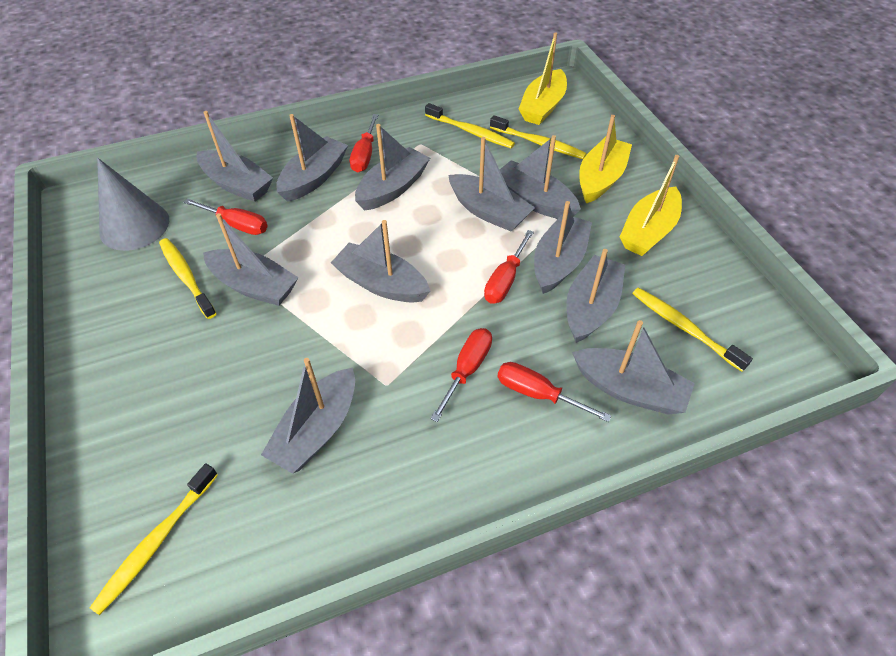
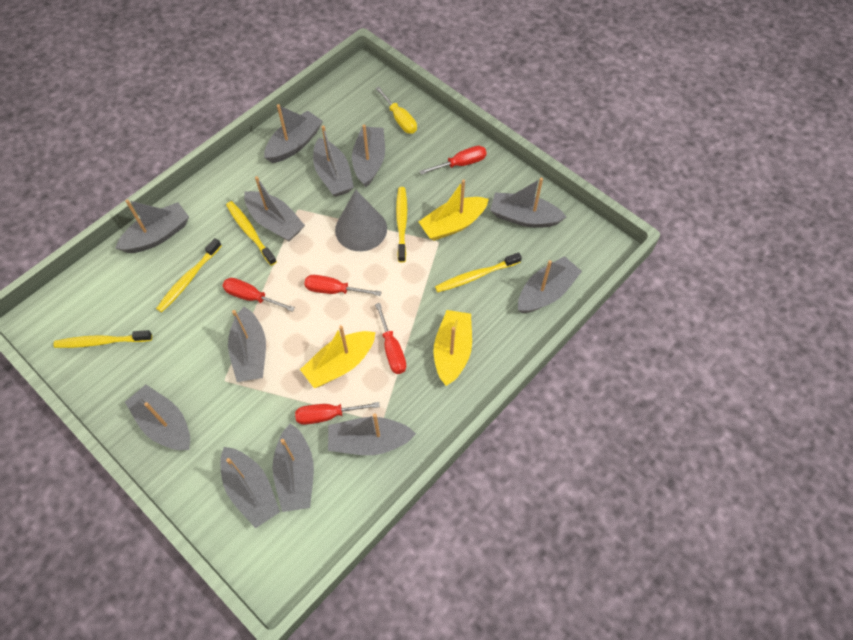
grey boat: 11 -> 12
yellow screwdriver: 0 -> 1

